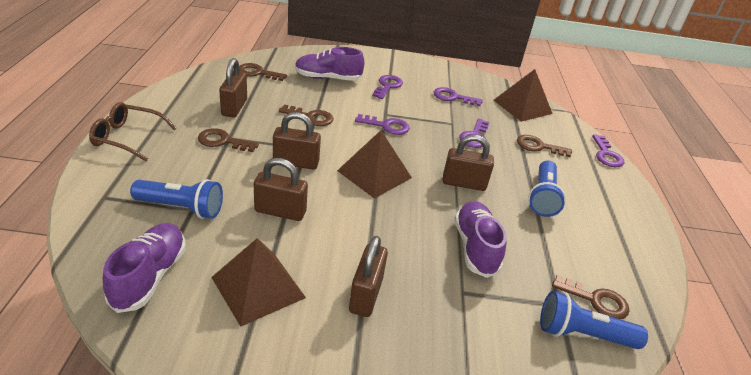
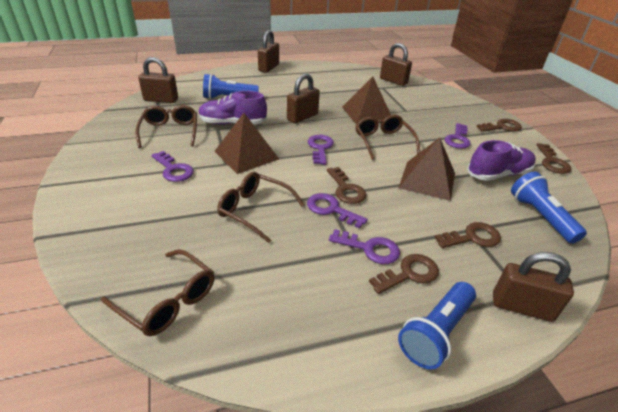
brown glasses: 1 -> 4
purple shoe: 3 -> 2

